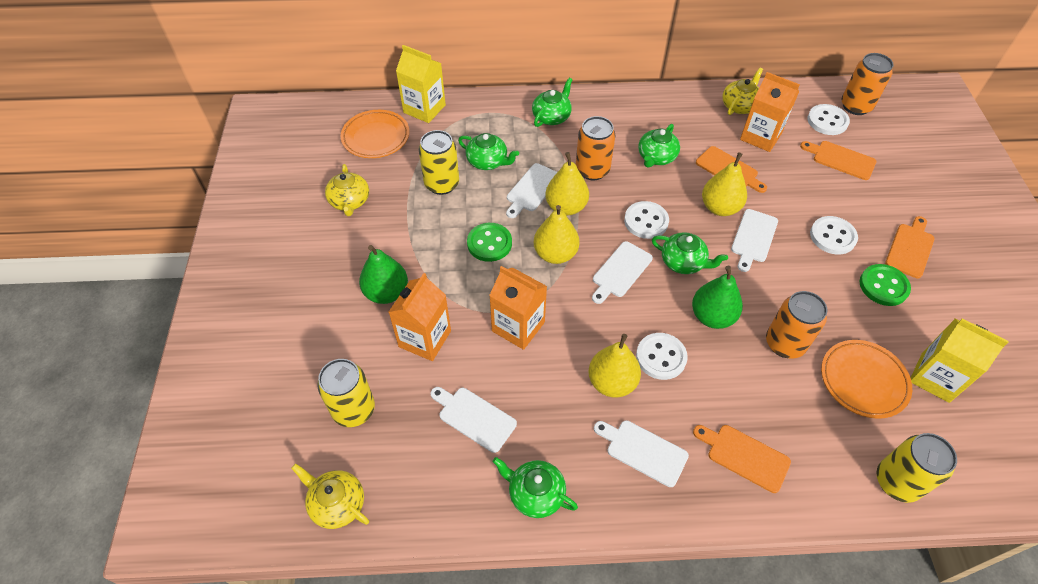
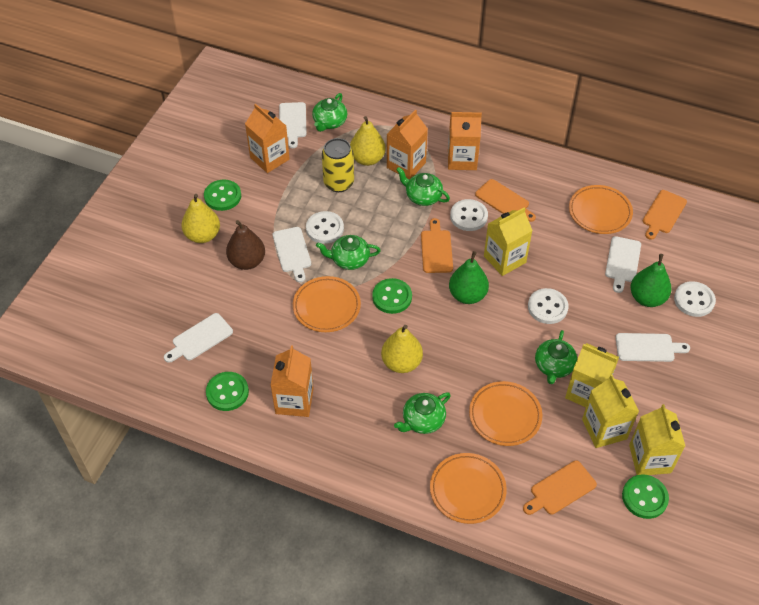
brown pear: 0 -> 1
green button: 2 -> 4
orange can: 3 -> 0
orange carton: 3 -> 4
orange plate: 2 -> 4
yellow can: 3 -> 1
yellow carton: 2 -> 4
yellow pear: 4 -> 3
yellow teapot: 3 -> 0

